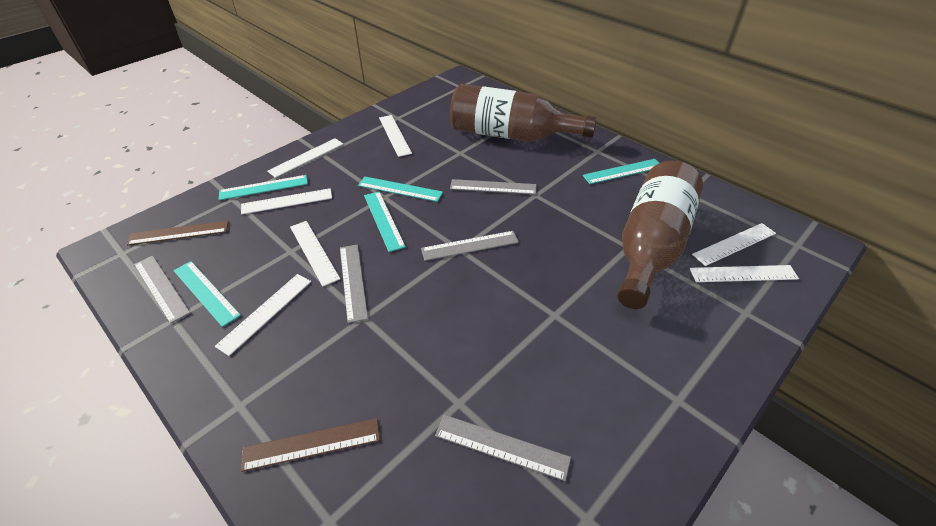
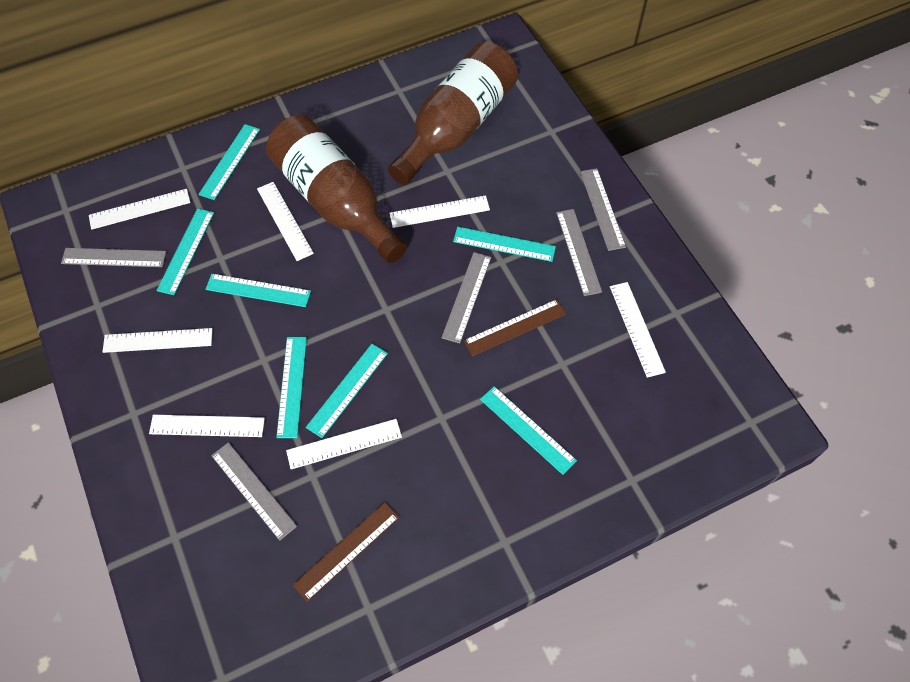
turquoise ruler: 5 -> 7

